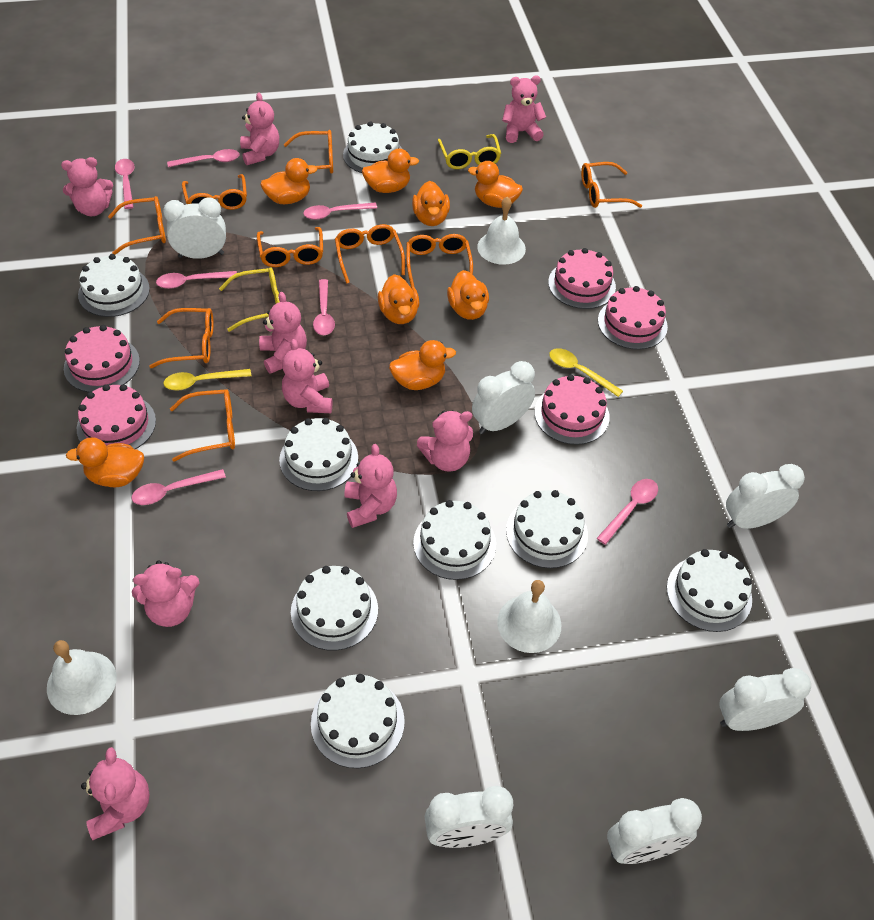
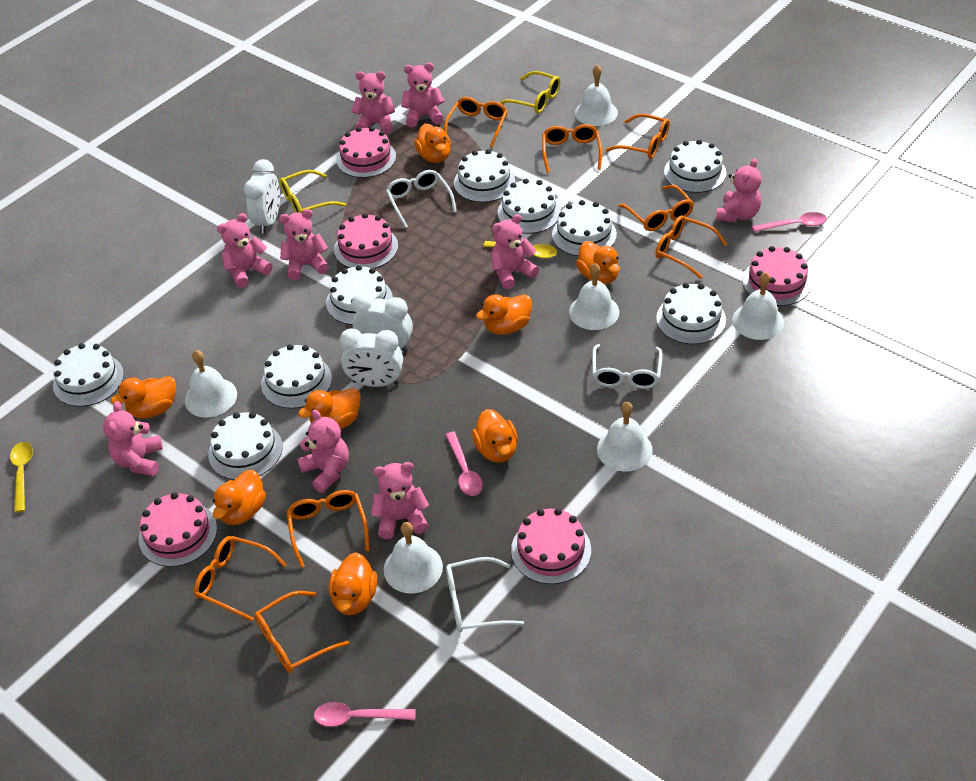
orange glasses: 9 -> 8
pink spoon: 7 -> 3
white bell: 3 -> 6
white cake: 8 -> 9
white clock: 6 -> 3
white glasses: 0 -> 3

